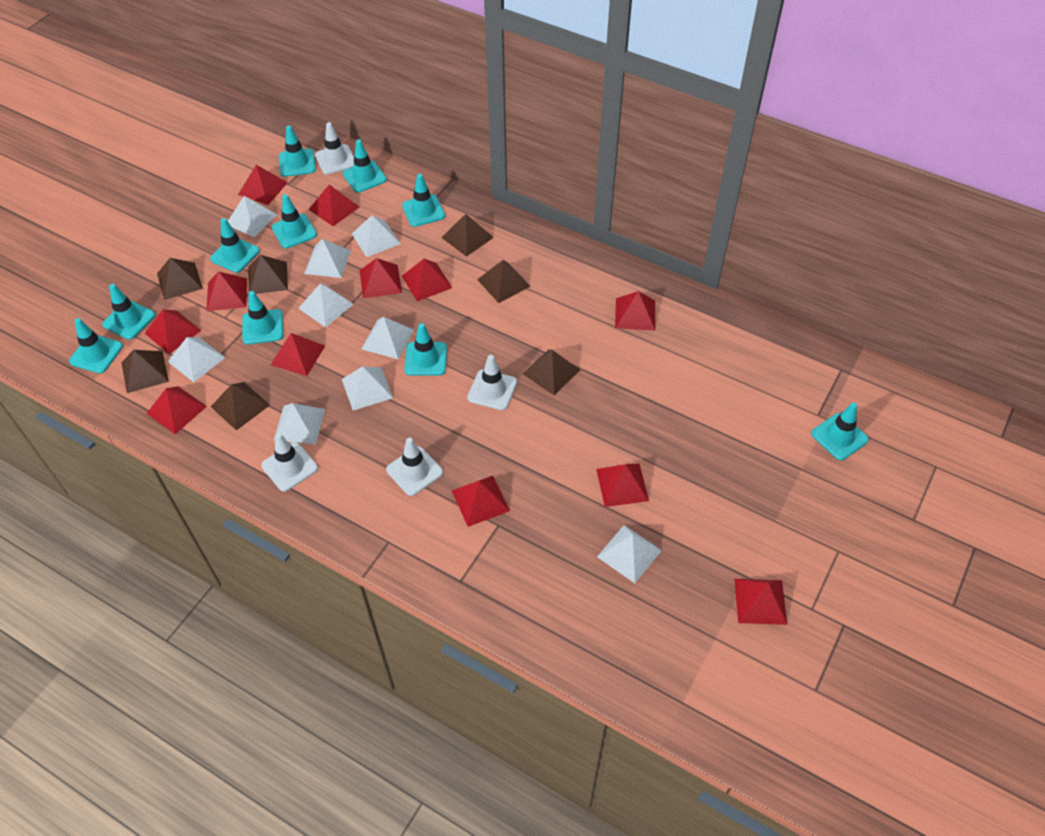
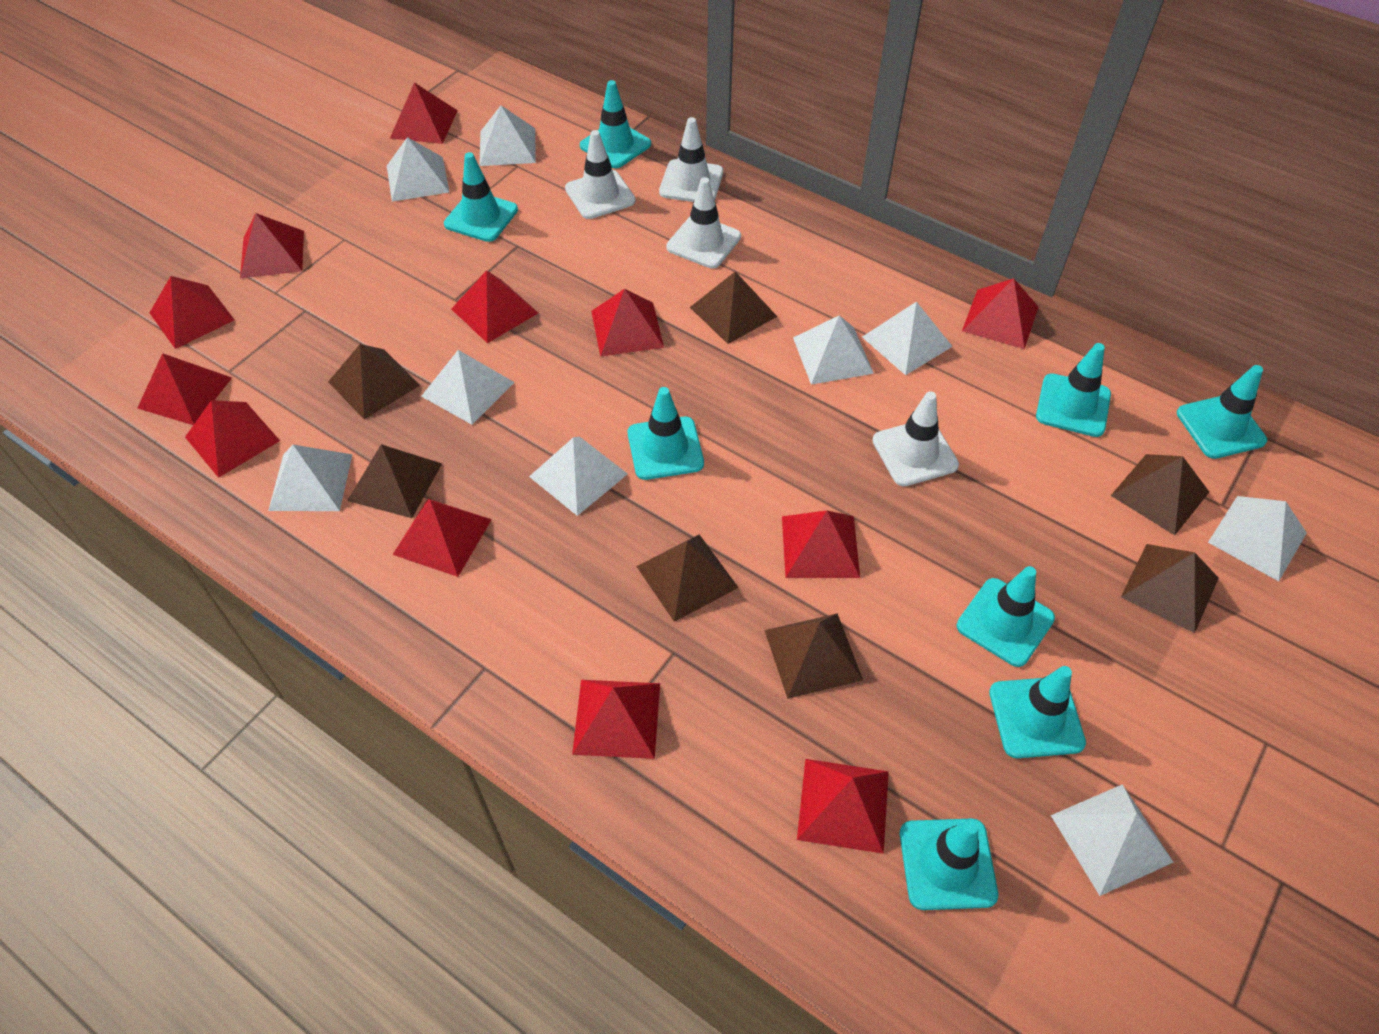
turquoise traffic cone: 10 -> 8

